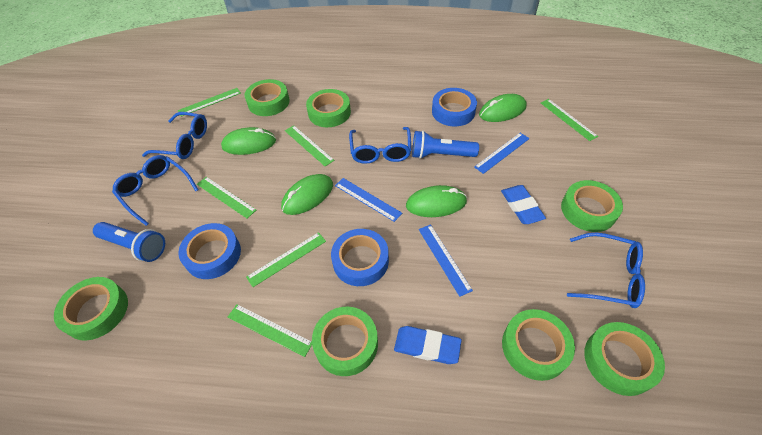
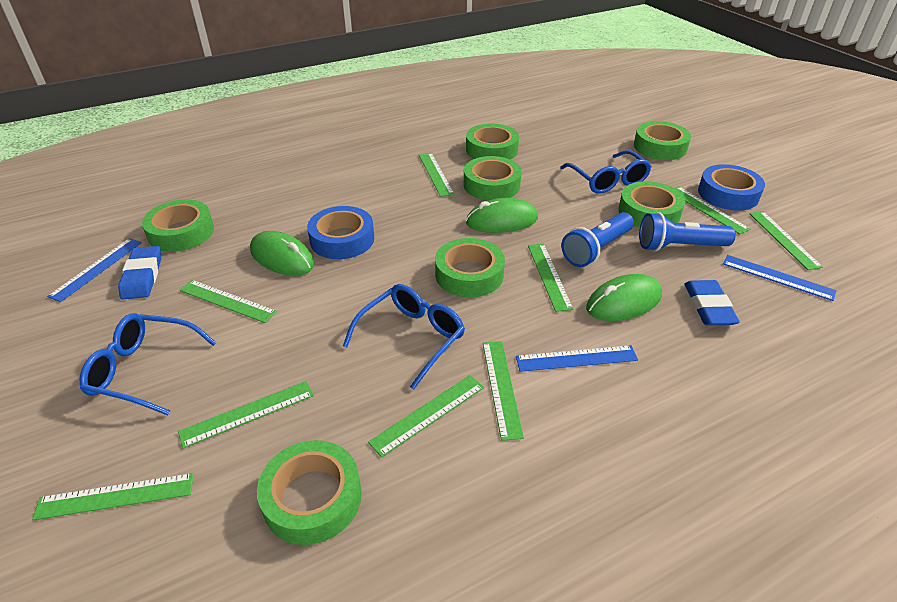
blue glasses: 4 -> 3
blue tape: 3 -> 2
green mouse: 4 -> 3
green ruler: 6 -> 9

